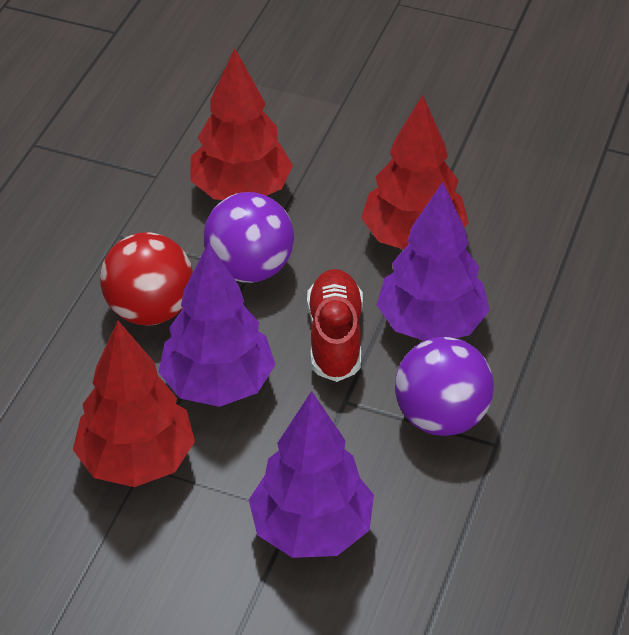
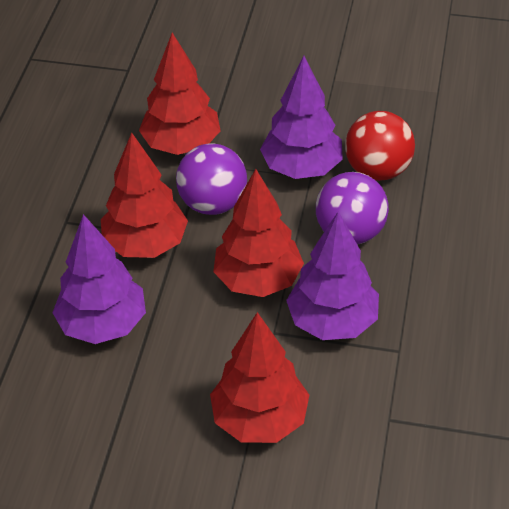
red shoe: 1 -> 0
red tree: 3 -> 4

